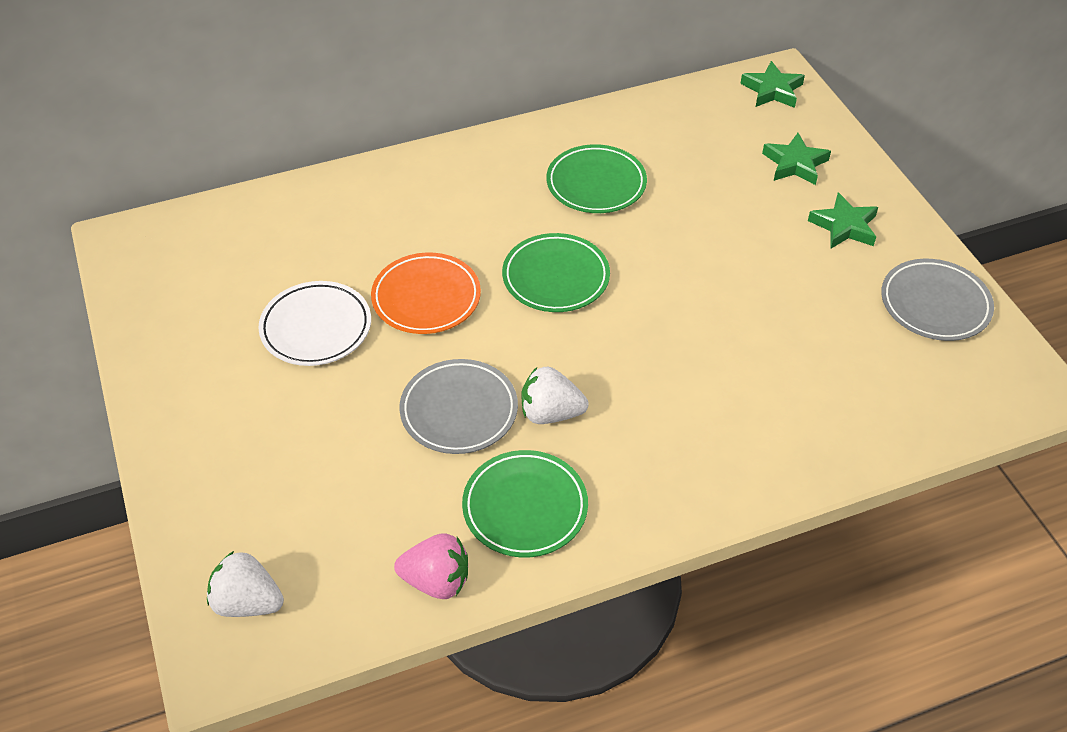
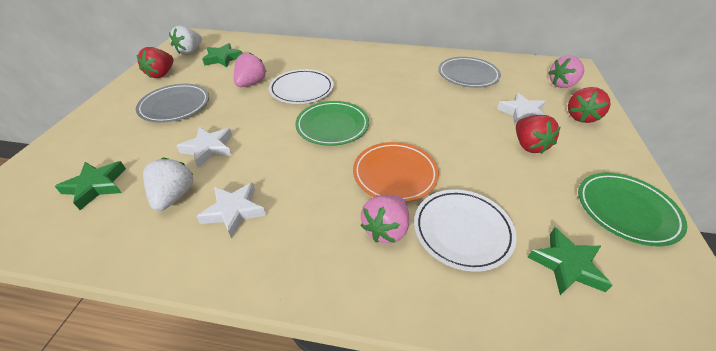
green plate: 3 -> 2
pink strawberry: 1 -> 3
red strawberry: 0 -> 3
white plate: 1 -> 2
white star: 0 -> 3

